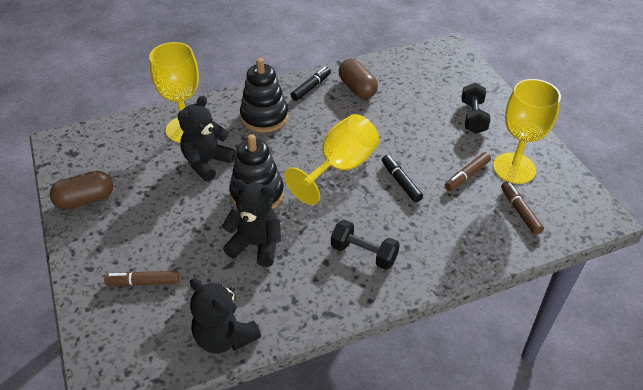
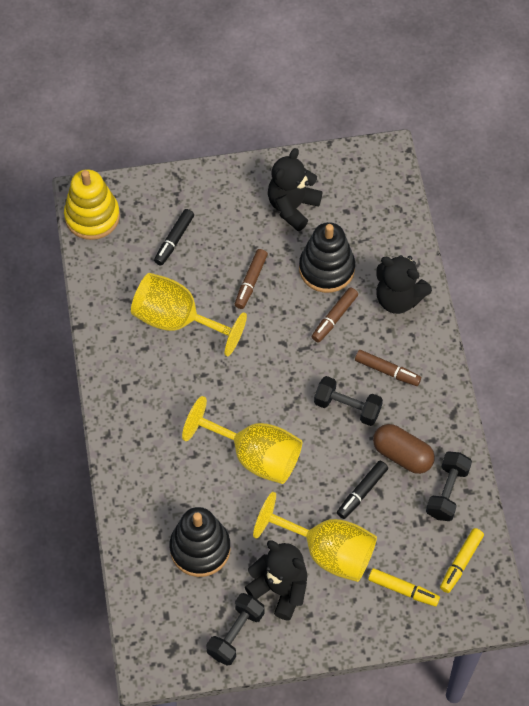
black dumbbell: 2 -> 3
brown capsule: 2 -> 1
yellow marker: 0 -> 2
yellow stacking toy: 0 -> 1

